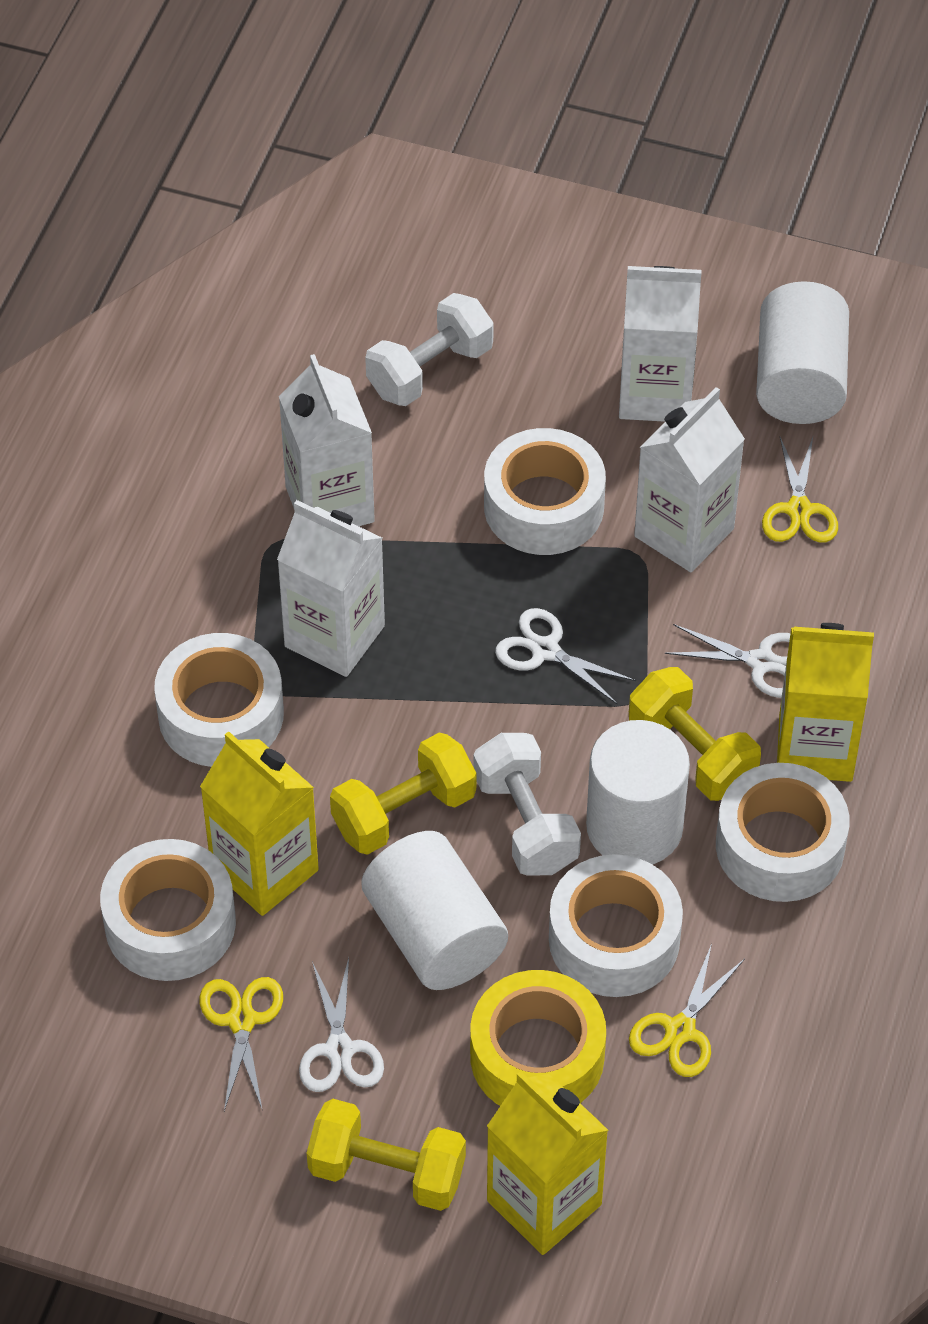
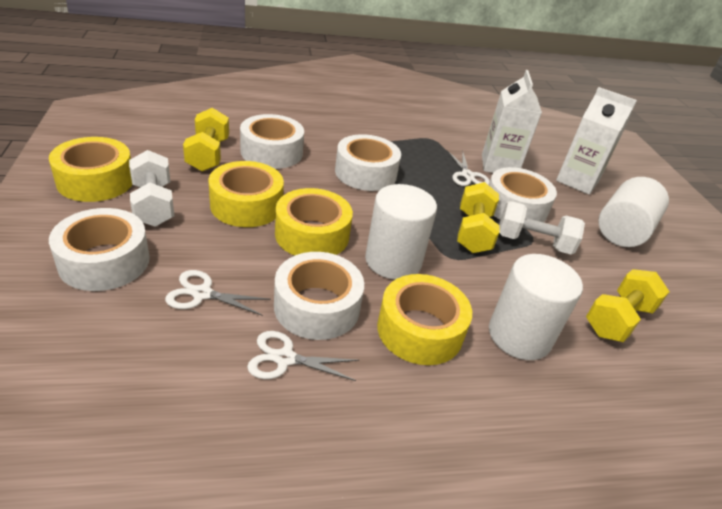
white carton: 4 -> 2
yellow carton: 3 -> 0
yellow scissors: 3 -> 0
yellow tape: 1 -> 4

